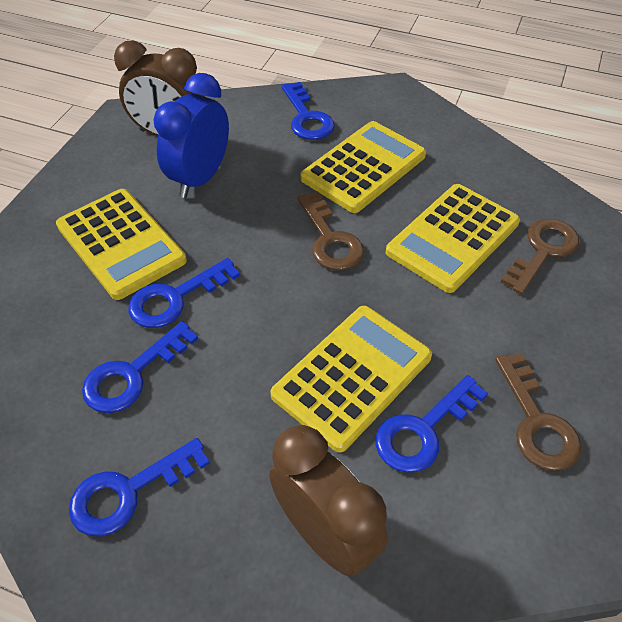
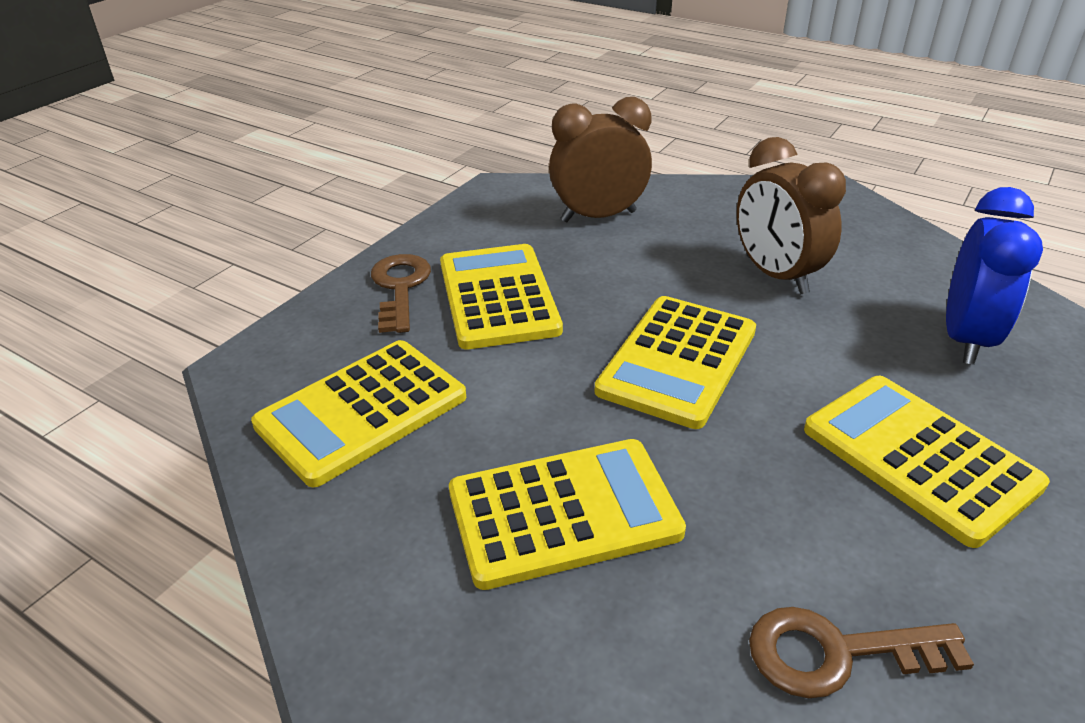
blue key: 5 -> 0
brown key: 3 -> 2
yellow calculator: 4 -> 5

